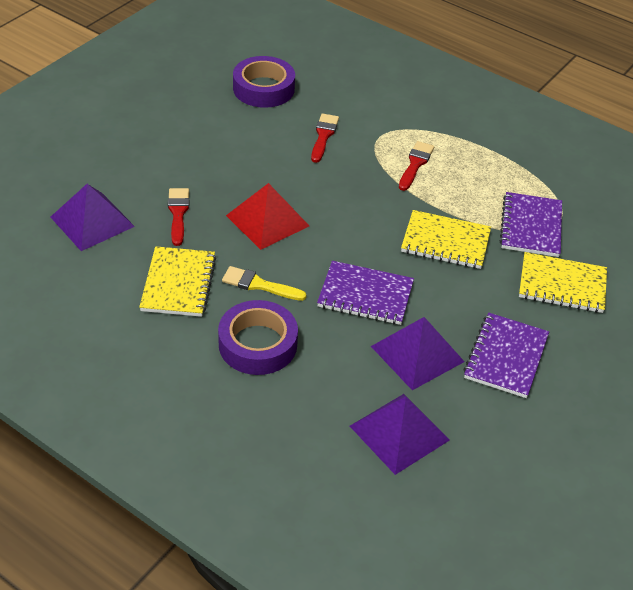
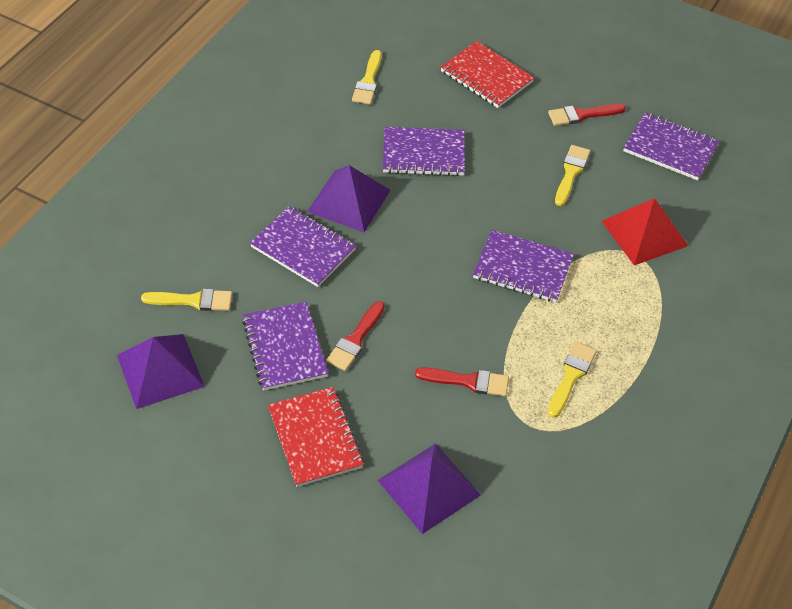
purple notebook: 3 -> 5
purple tape: 2 -> 0
red notebook: 0 -> 2
yellow brush: 1 -> 4
yellow notebook: 3 -> 0

